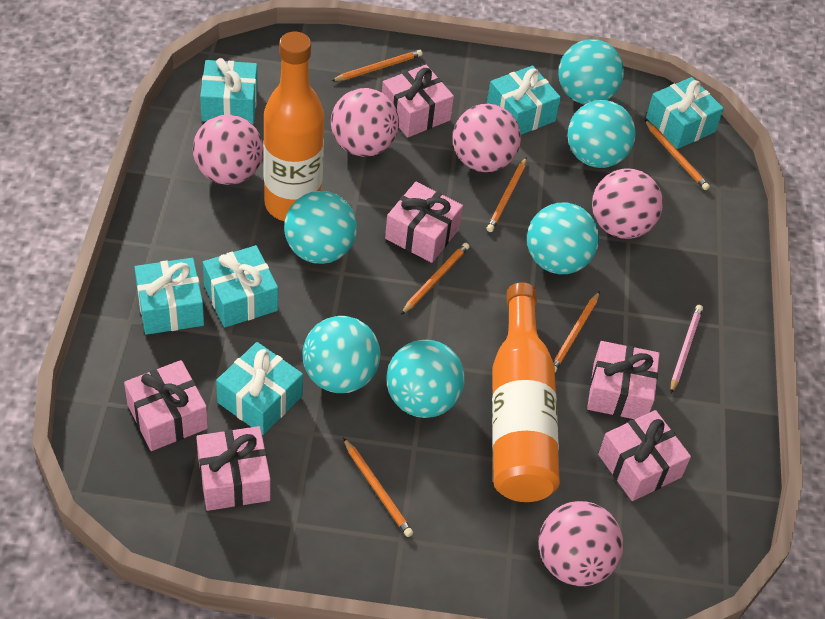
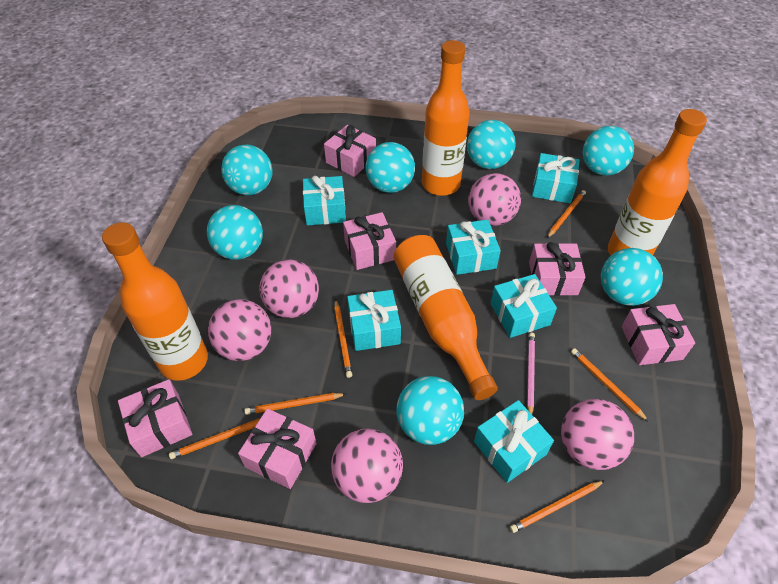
orange bottle: 2 -> 4
turquoise ball: 6 -> 7

